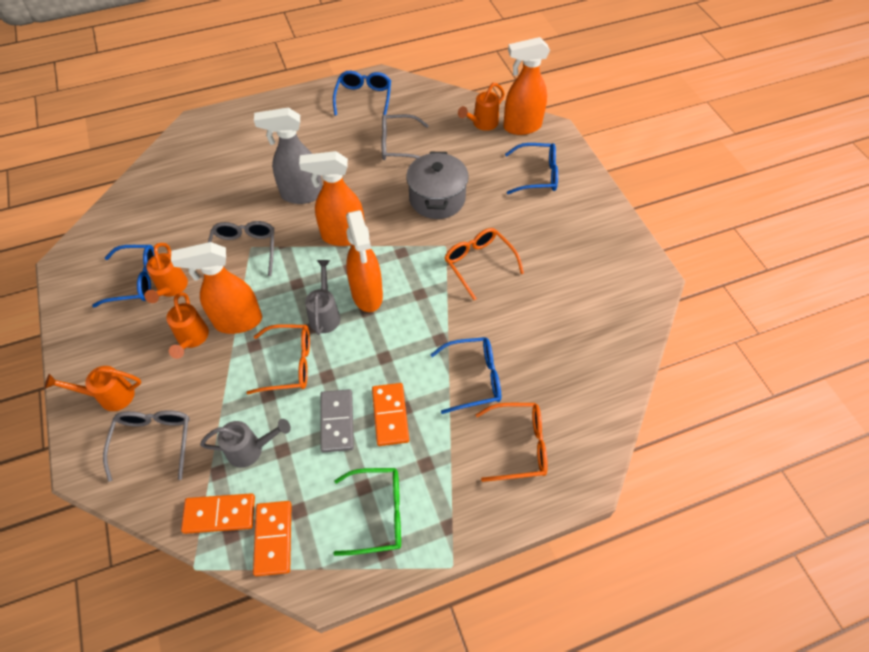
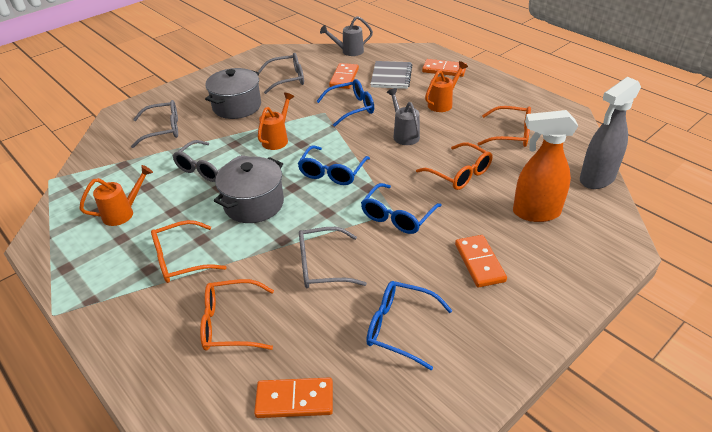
green glasses: 1 -> 0
grey domino: 1 -> 0
grey glasses: 3 -> 4
grey notebook: 0 -> 1
grey pot: 1 -> 2
orange domino: 3 -> 4
orange glasses: 3 -> 4
orange spray bottle: 4 -> 1
orange watering can: 4 -> 3

